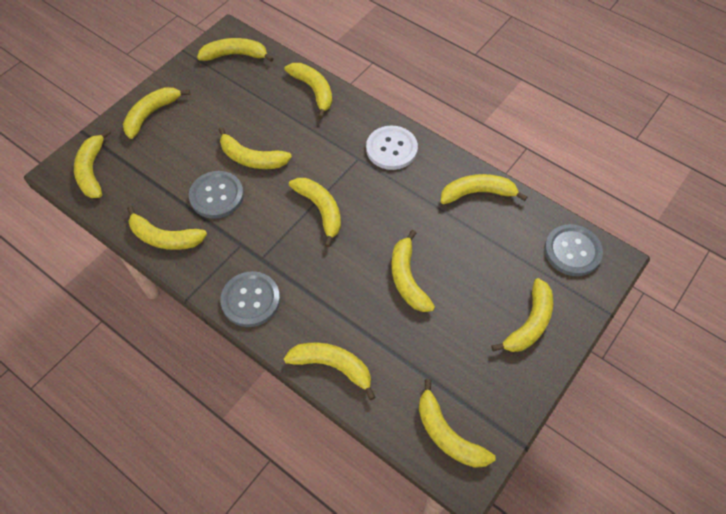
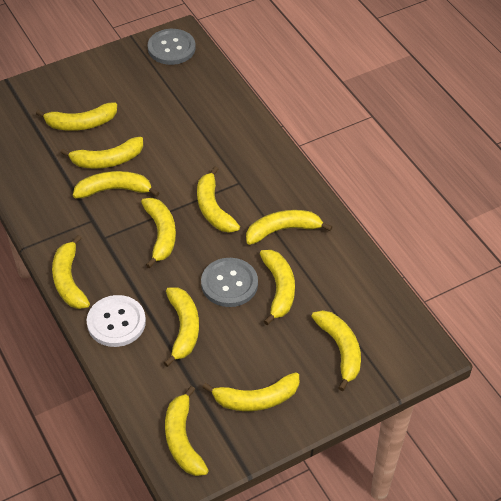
grey button: 3 -> 2

